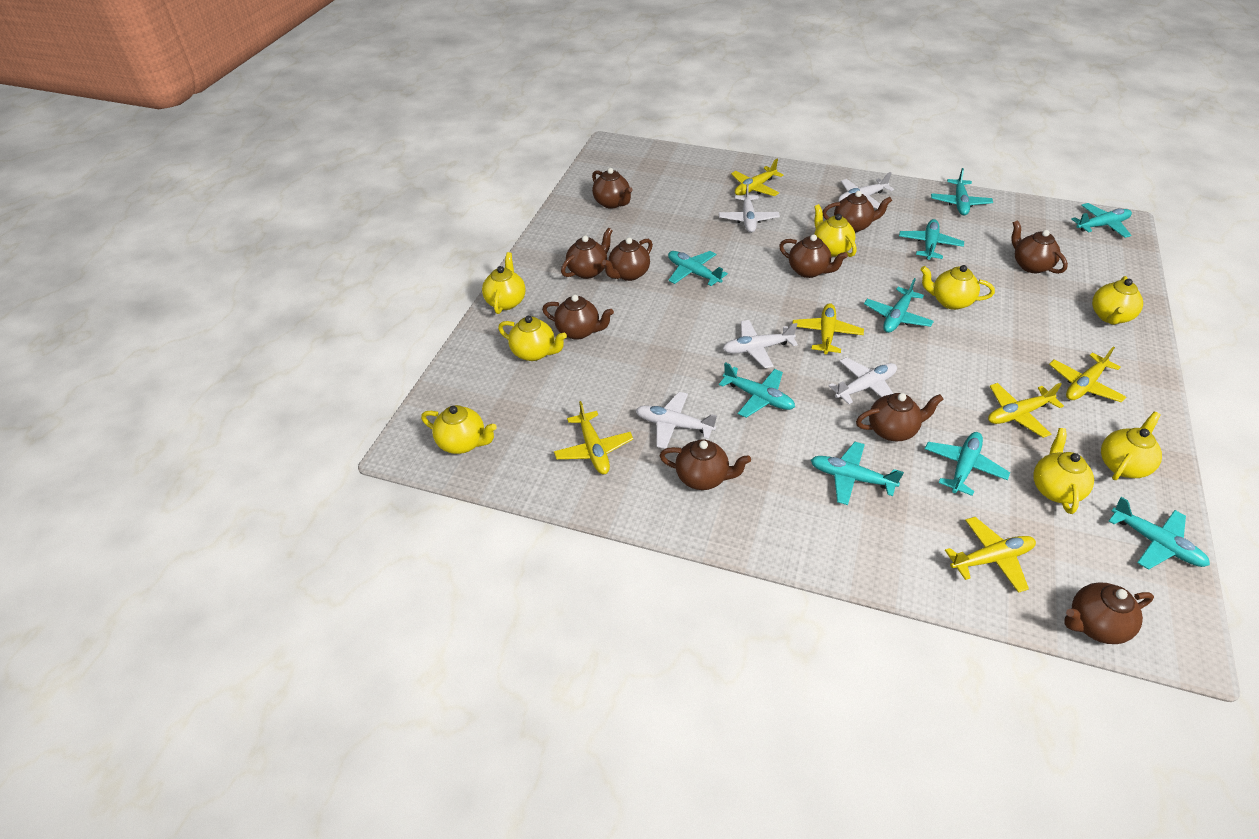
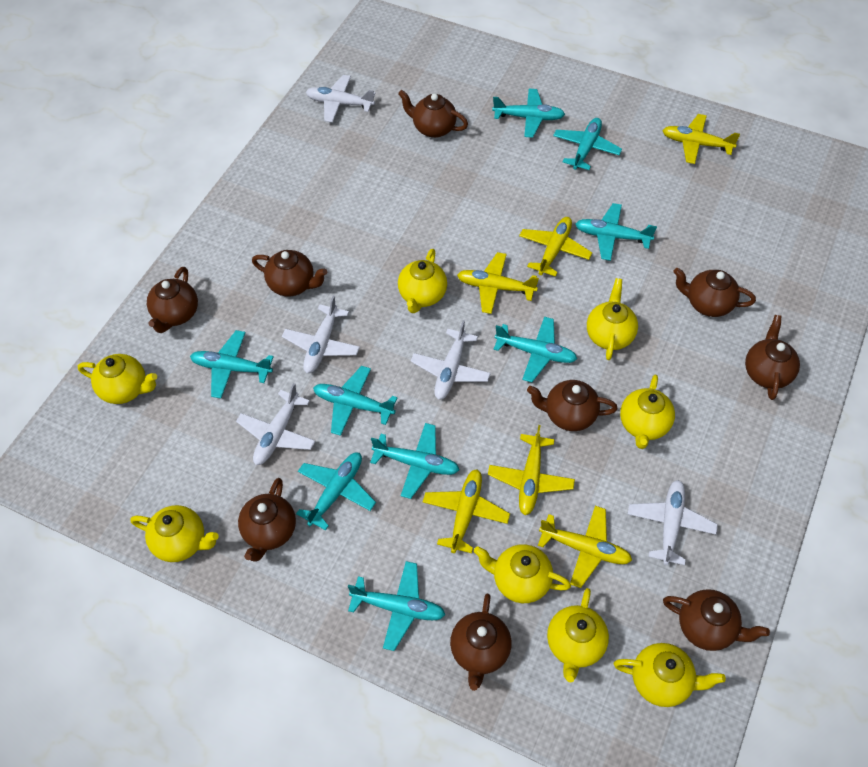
brown teapot: 10 -> 9

